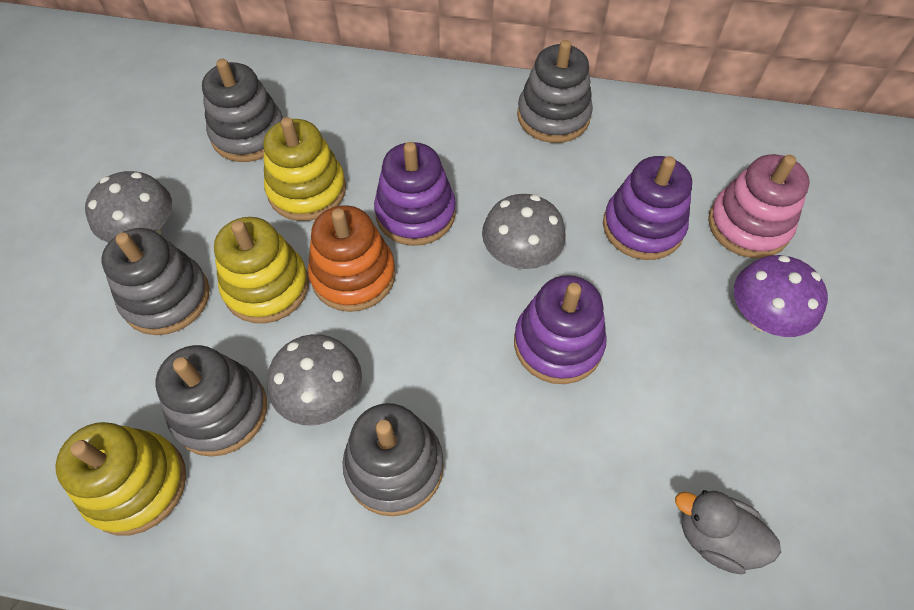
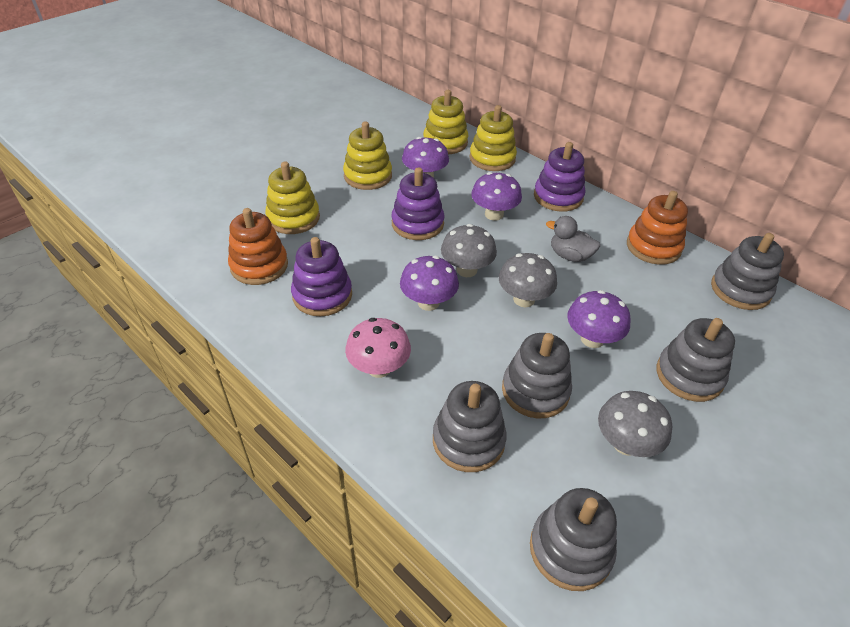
orange stacking toy: 1 -> 2
pink mushroom: 0 -> 1
pink stacking toy: 1 -> 0
purple mushroom: 1 -> 4
yellow stacking toy: 3 -> 4

